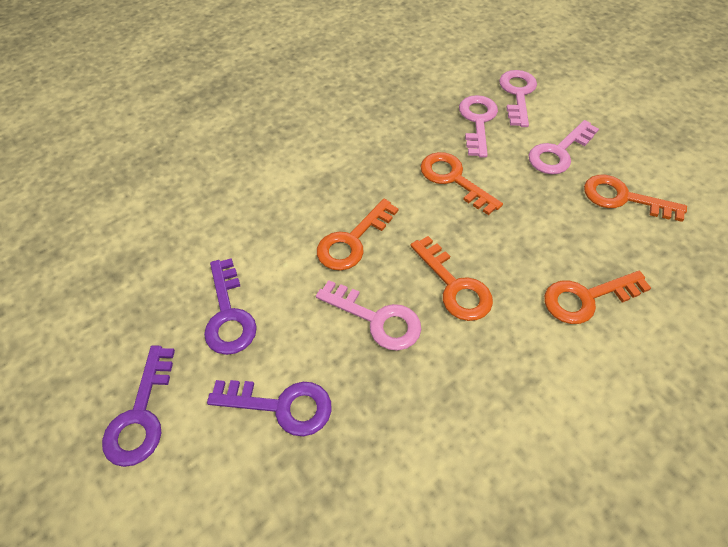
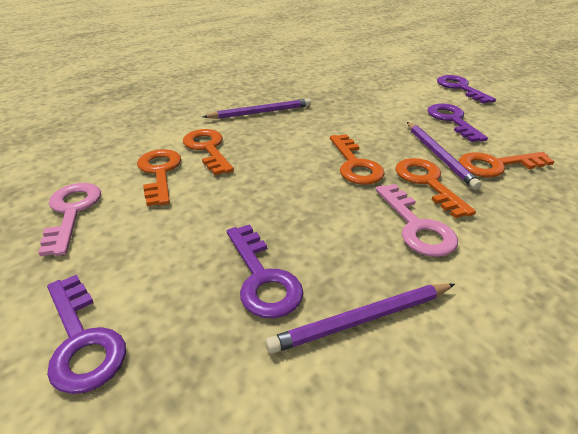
pink key: 4 -> 2
purple key: 3 -> 4
purple pencil: 0 -> 3

